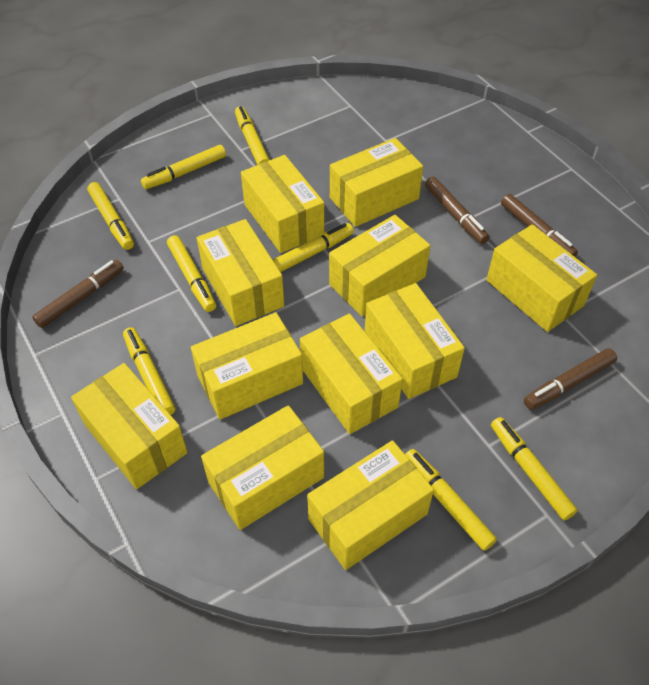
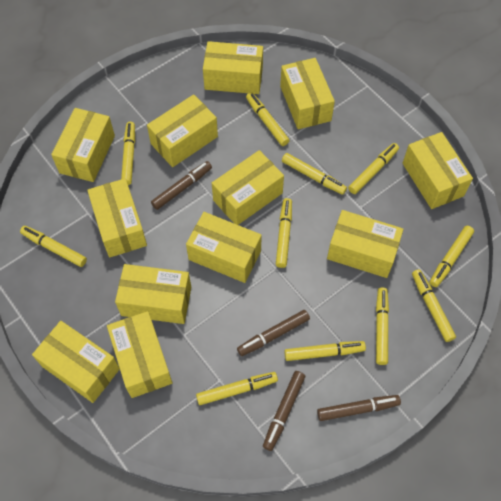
yellow box: 11 -> 12
yellow marker: 8 -> 11

